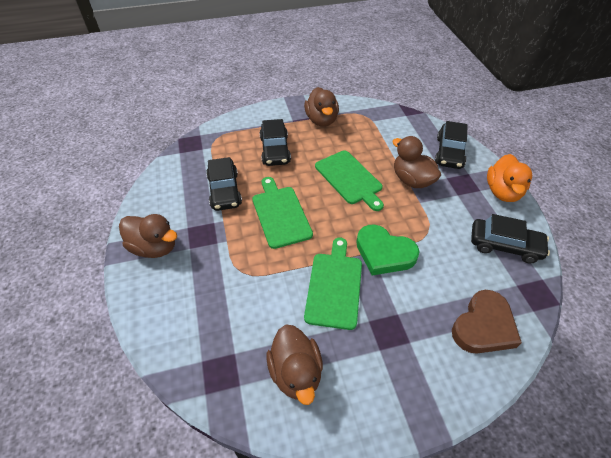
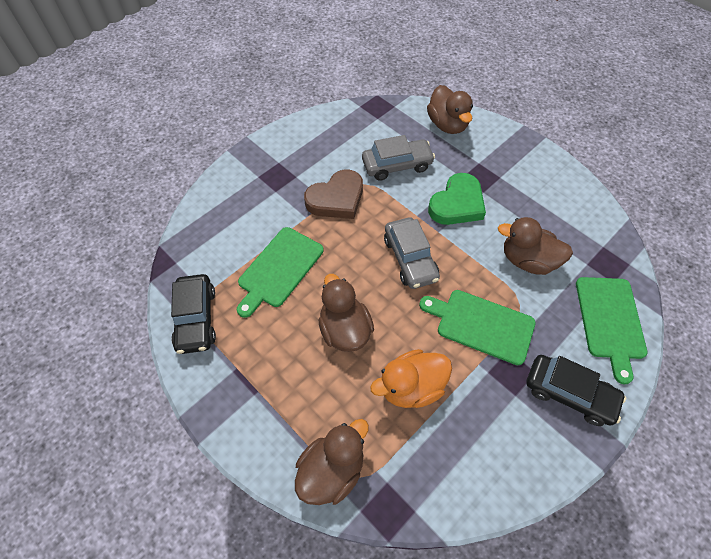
black car: 4 -> 2
grey car: 0 -> 2

